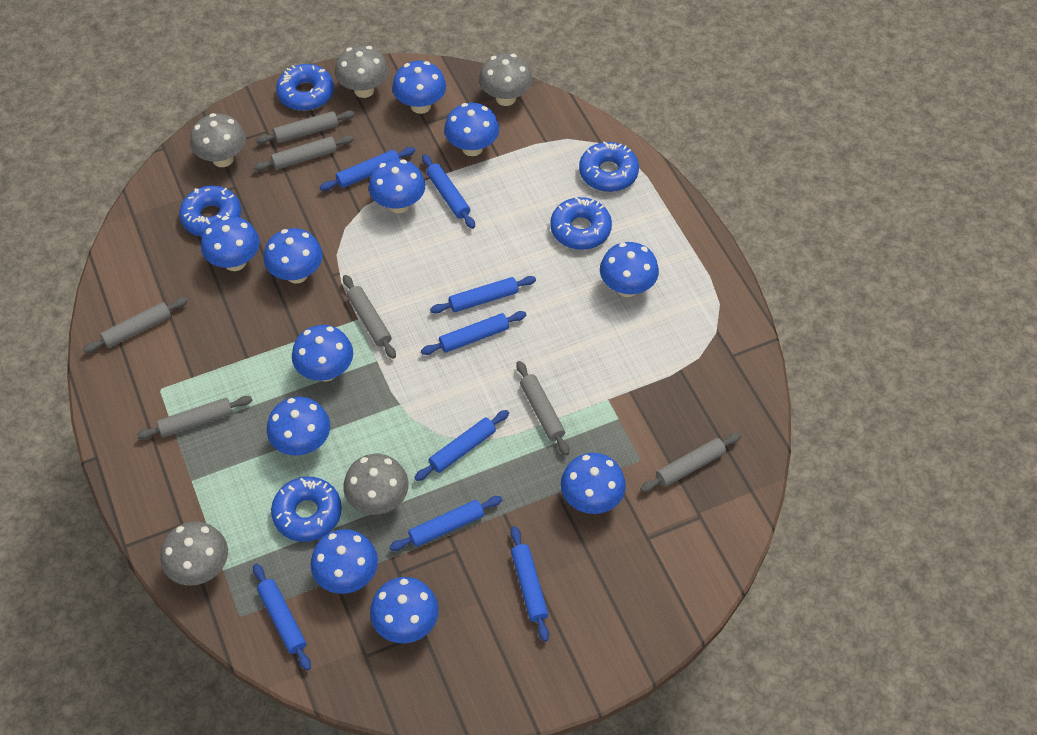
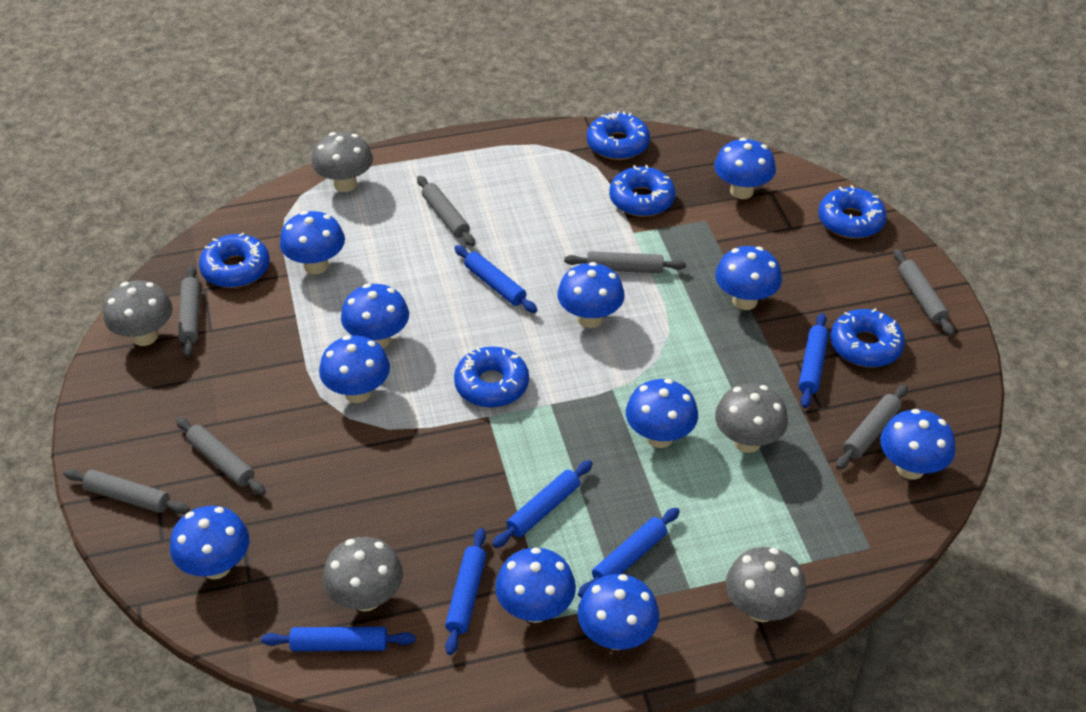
blue donut: 5 -> 6
blue rolling pin: 8 -> 6

